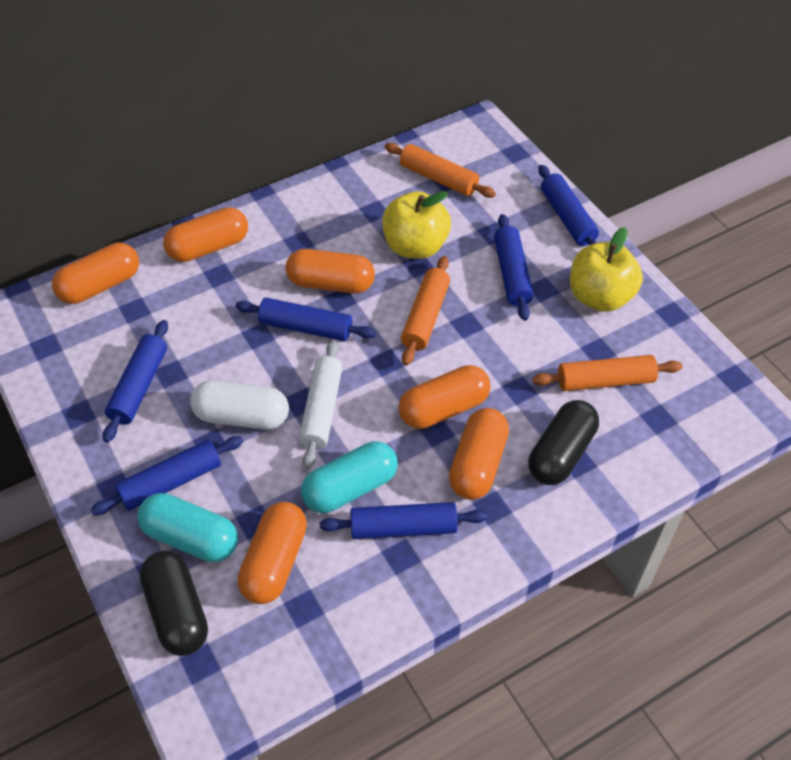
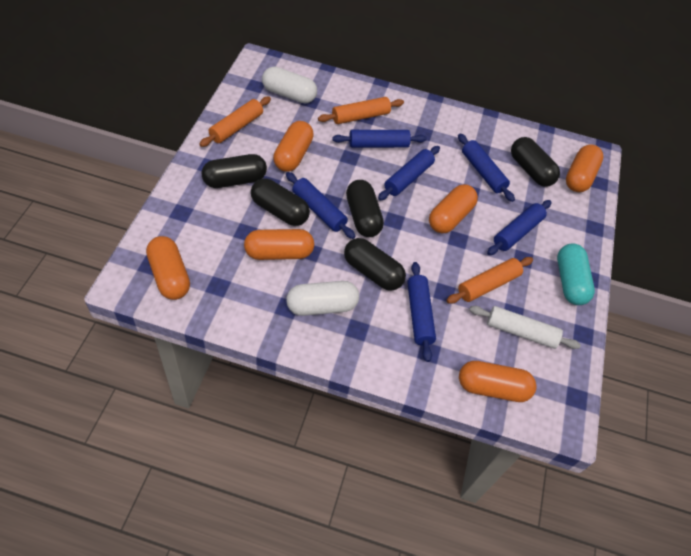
black capsule: 2 -> 5
turquoise capsule: 2 -> 1
white capsule: 1 -> 2
yellow apple: 2 -> 0

